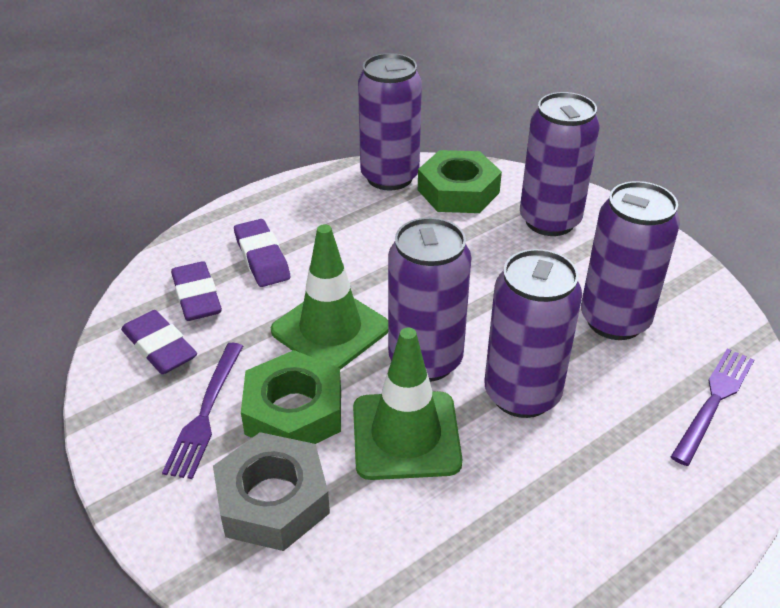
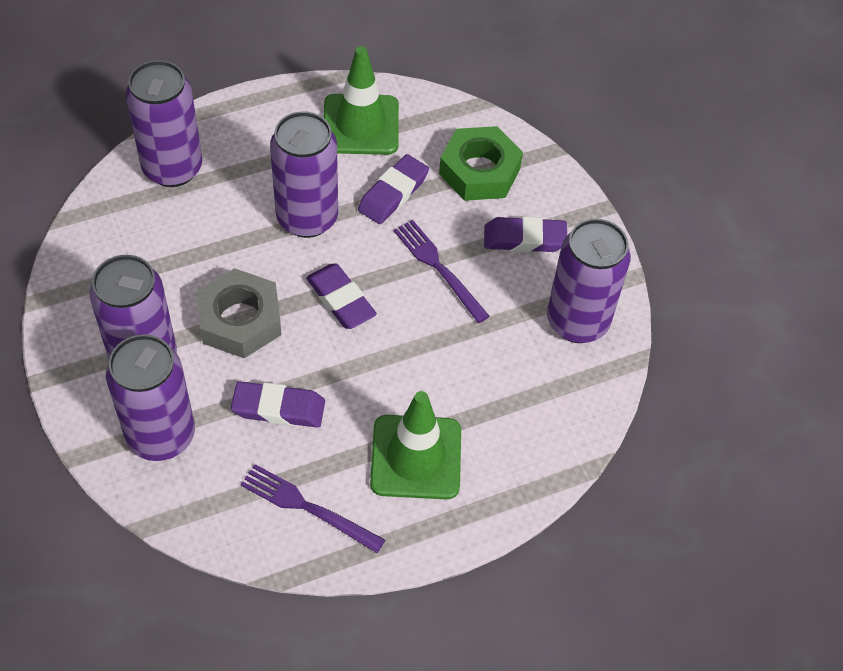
green nut: 2 -> 1
purple eraser: 3 -> 4

